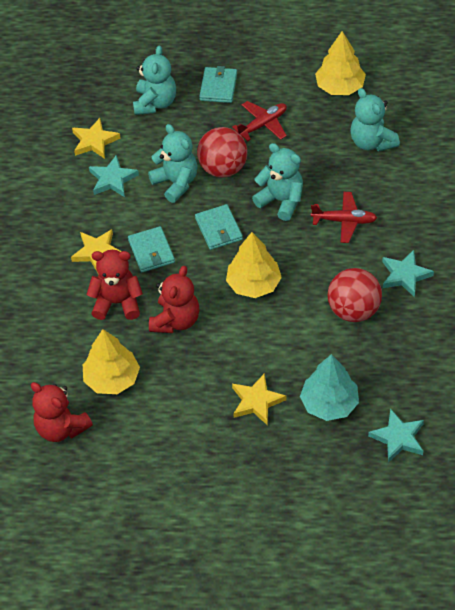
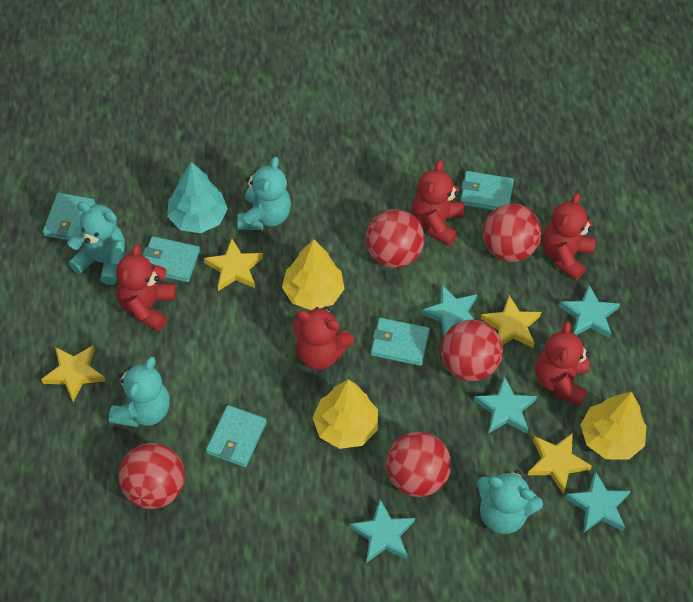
red ball: 2 -> 5
red plane: 2 -> 0
red teddy bear: 3 -> 5
turquoise star: 3 -> 5
turquoise wallet: 3 -> 5
yellow star: 3 -> 4

